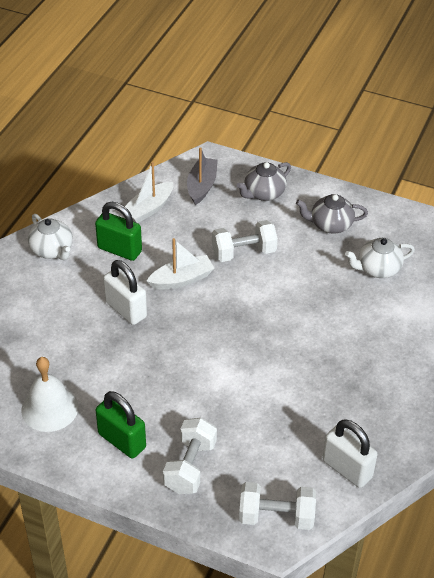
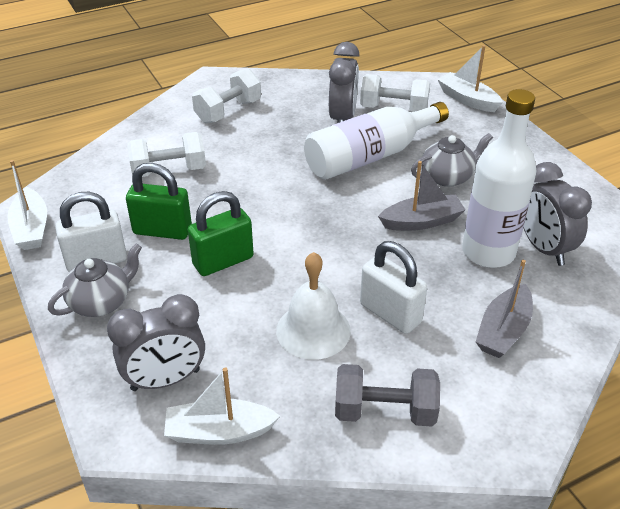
grey boat: 1 -> 2
grey clock: 0 -> 3
grey dumbbell: 0 -> 1
white boat: 2 -> 3
white bottle: 0 -> 2
white teapot: 2 -> 0

